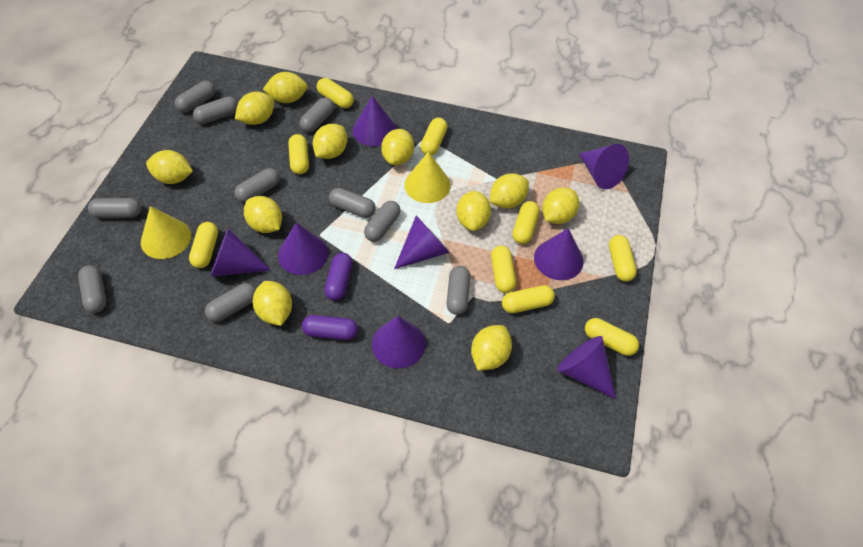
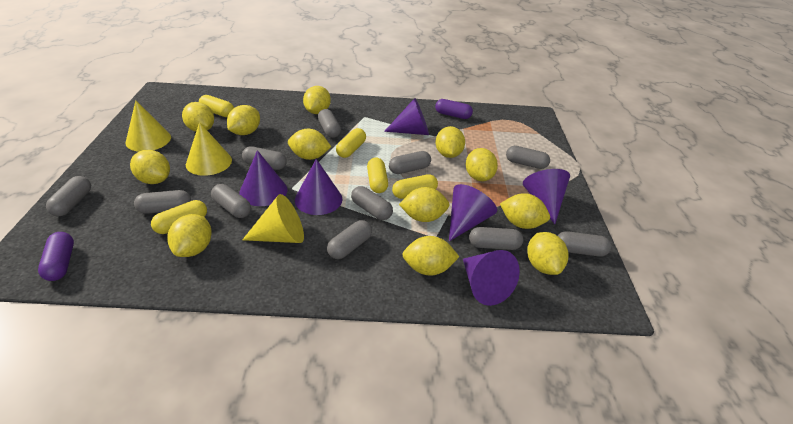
grey capsule: 10 -> 11
purple cone: 8 -> 6
yellow capsule: 9 -> 5
yellow cone: 2 -> 3
yellow lemon: 11 -> 12

